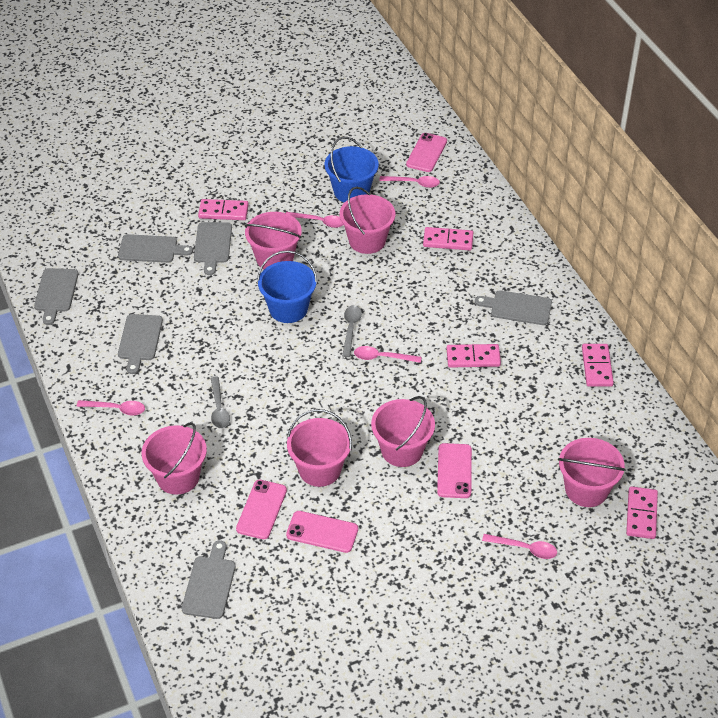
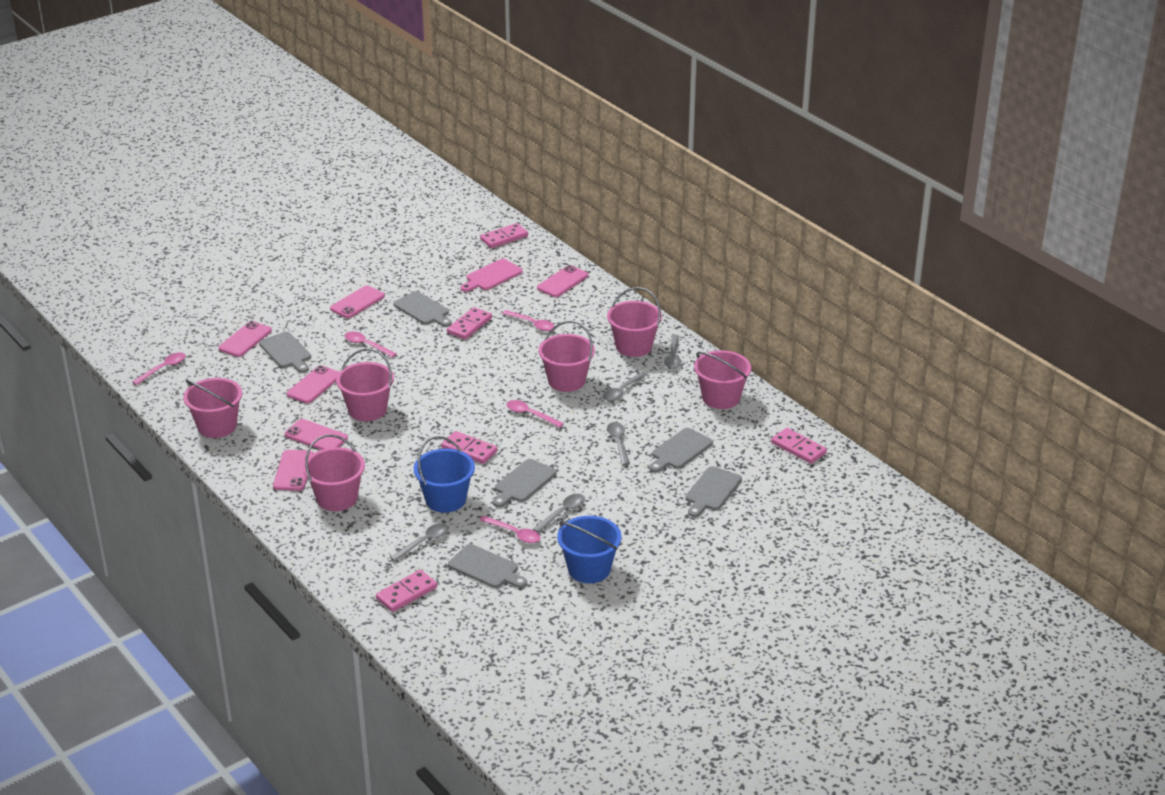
grey spoon: 2 -> 5
pink cutting board: 0 -> 1
pink phone: 4 -> 6

